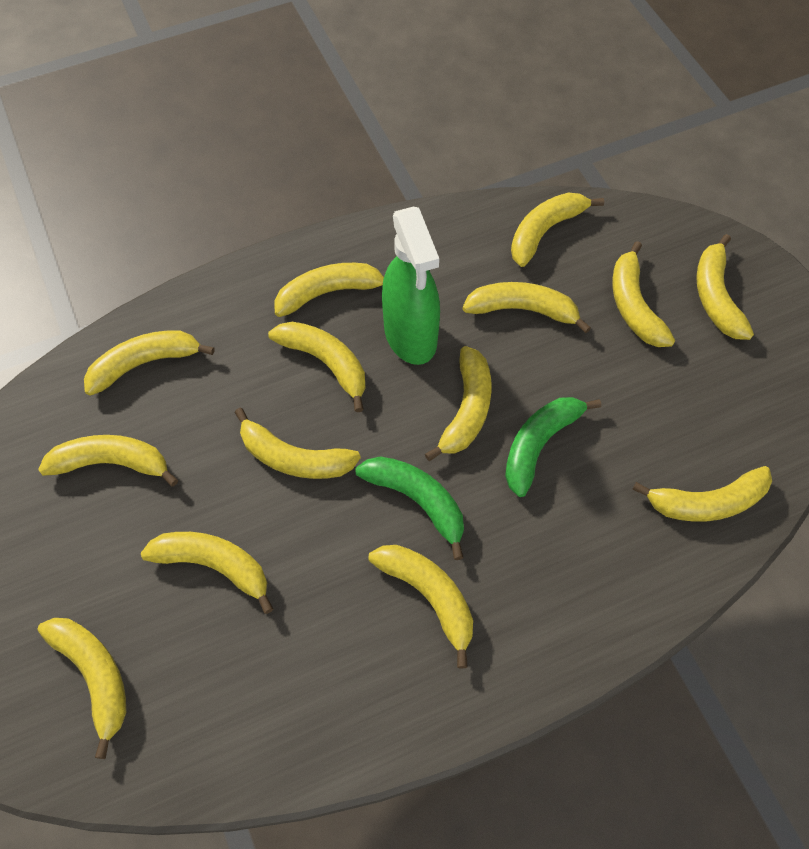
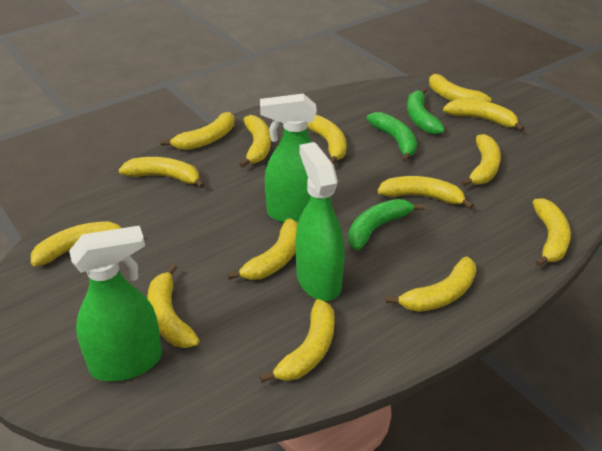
green banana: 2 -> 3
green spray bottle: 1 -> 3

